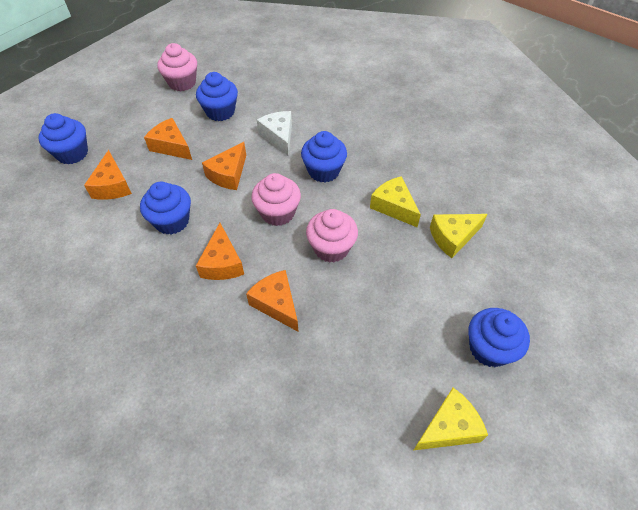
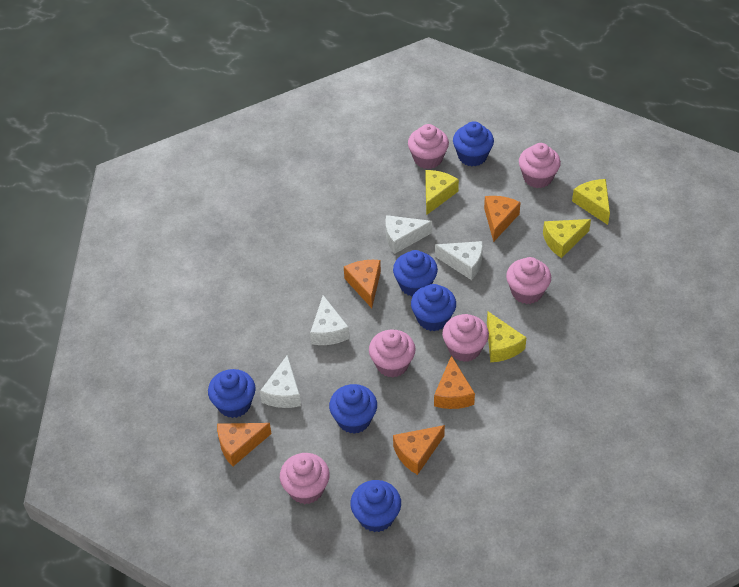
blue cupcake: 5 -> 6
pink cupcake: 3 -> 6
white cheese: 1 -> 4
yellow cheese: 3 -> 4

